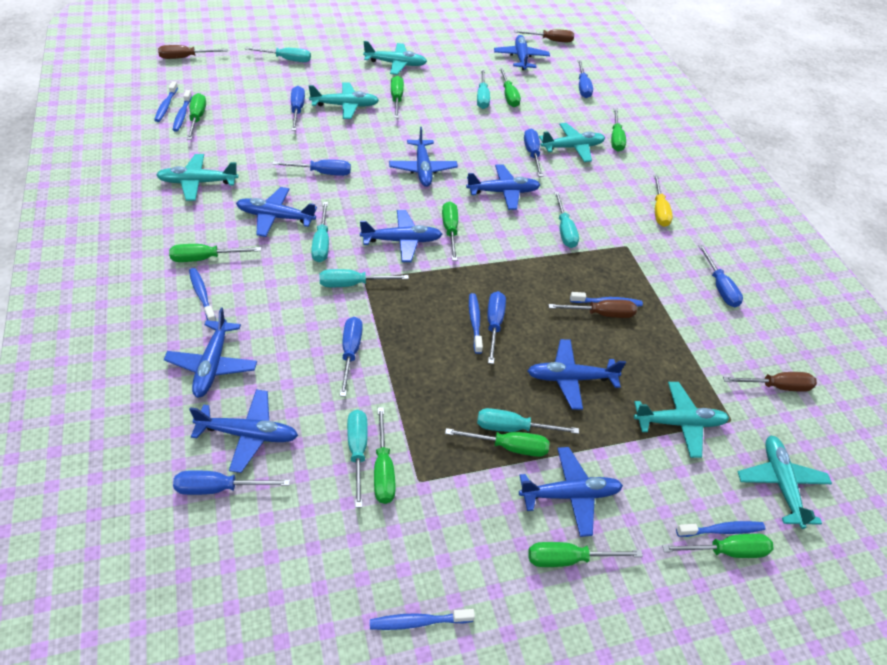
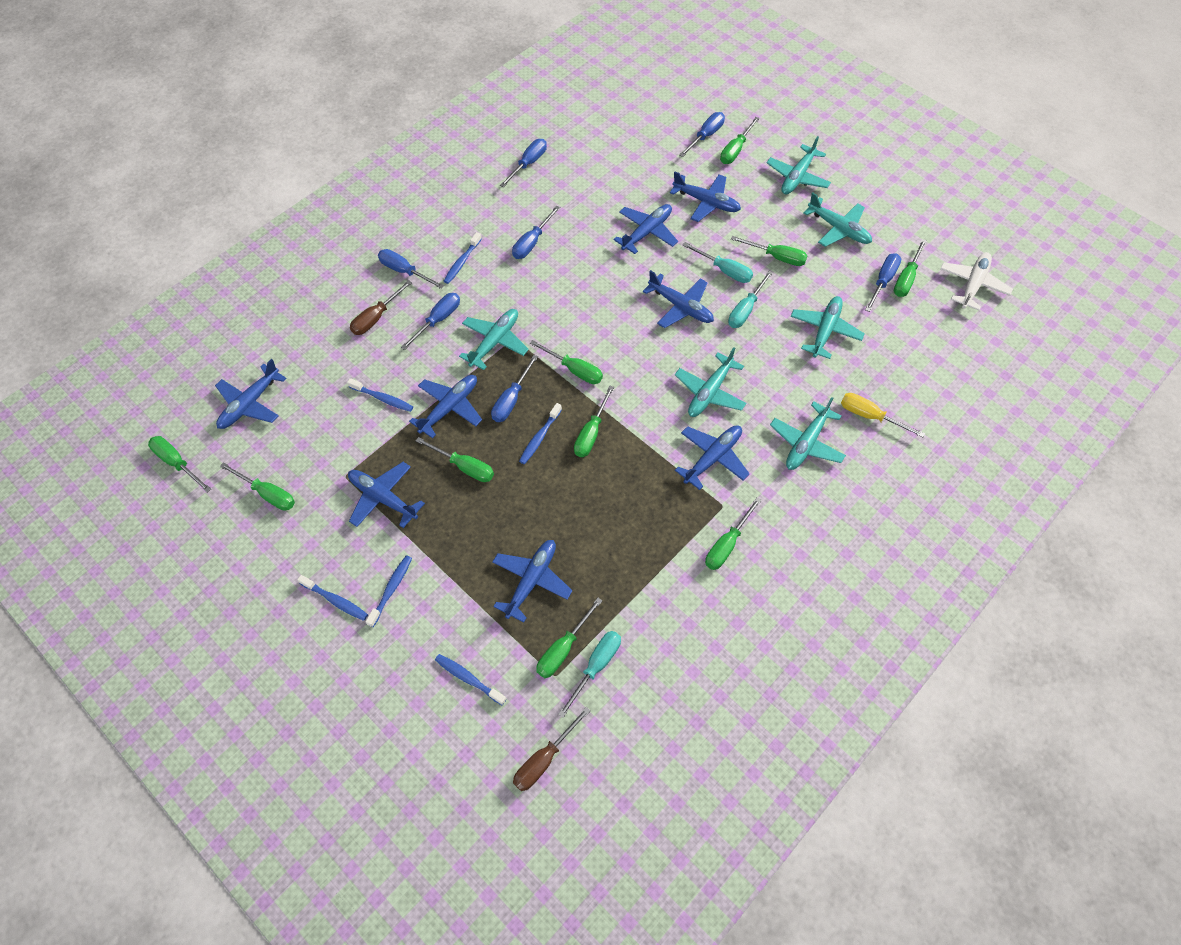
blue plane: 9 -> 8
blue screwdriver: 8 -> 7
blue toothbrush: 7 -> 6
brown screwdriver: 4 -> 2
turquoise screwdriver: 7 -> 3
white plane: 0 -> 1

